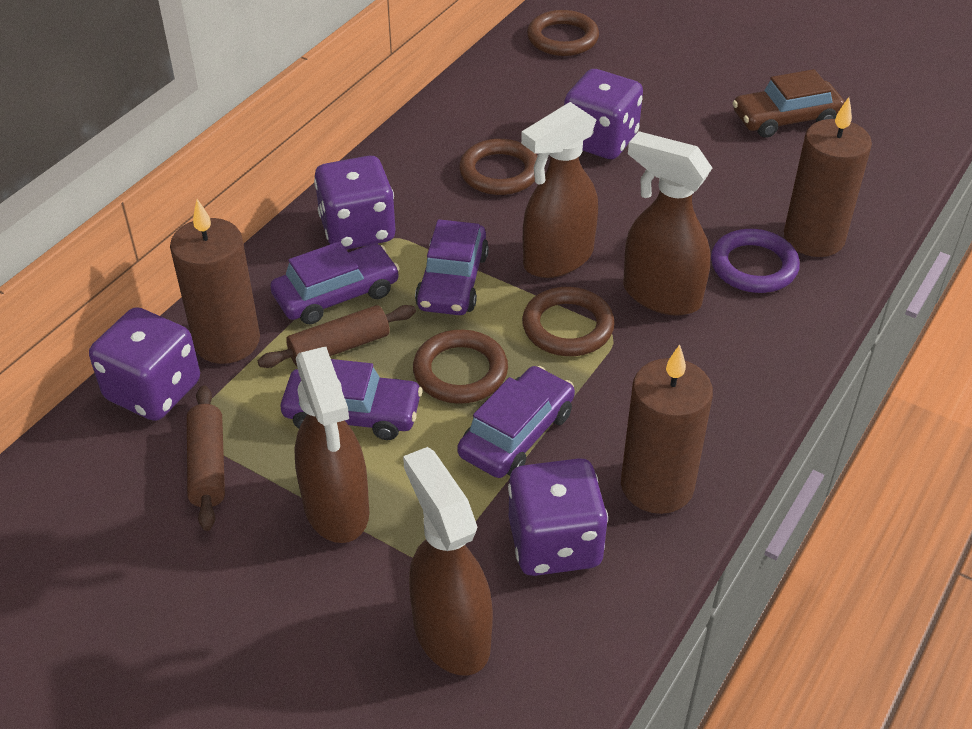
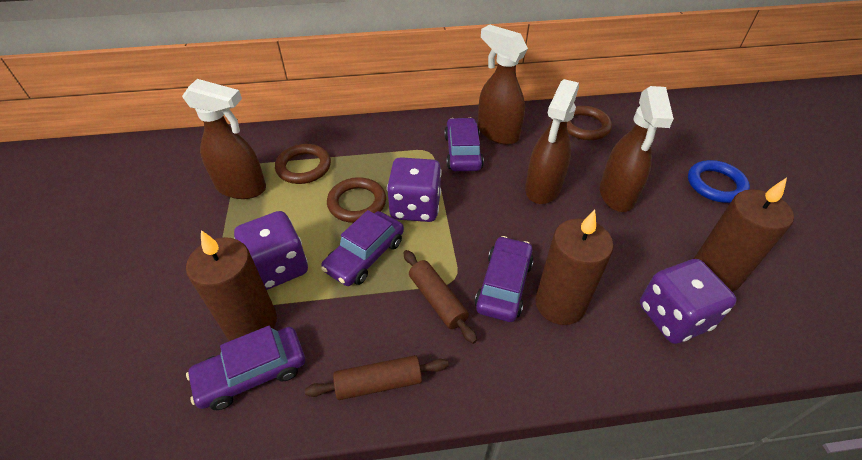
blue ring: 0 -> 1
brown car: 1 -> 0
brown ring: 4 -> 3
purple dice: 4 -> 3
purple ring: 1 -> 0

